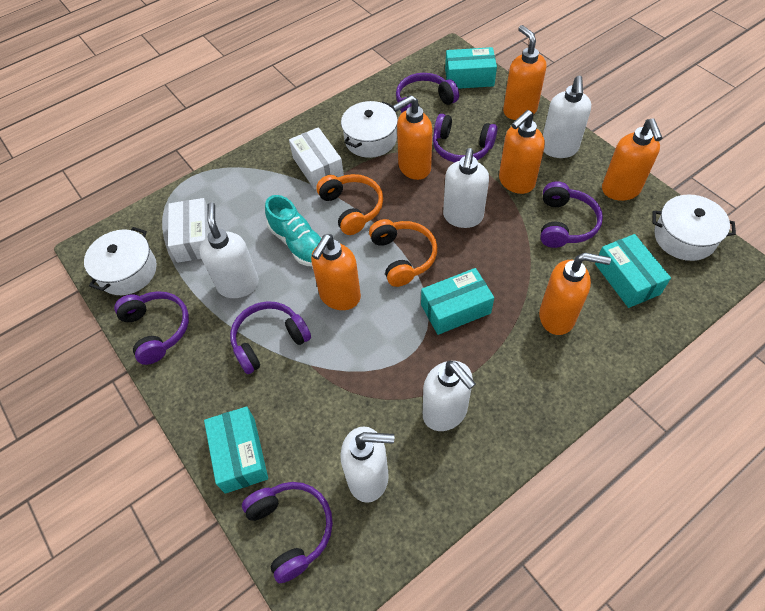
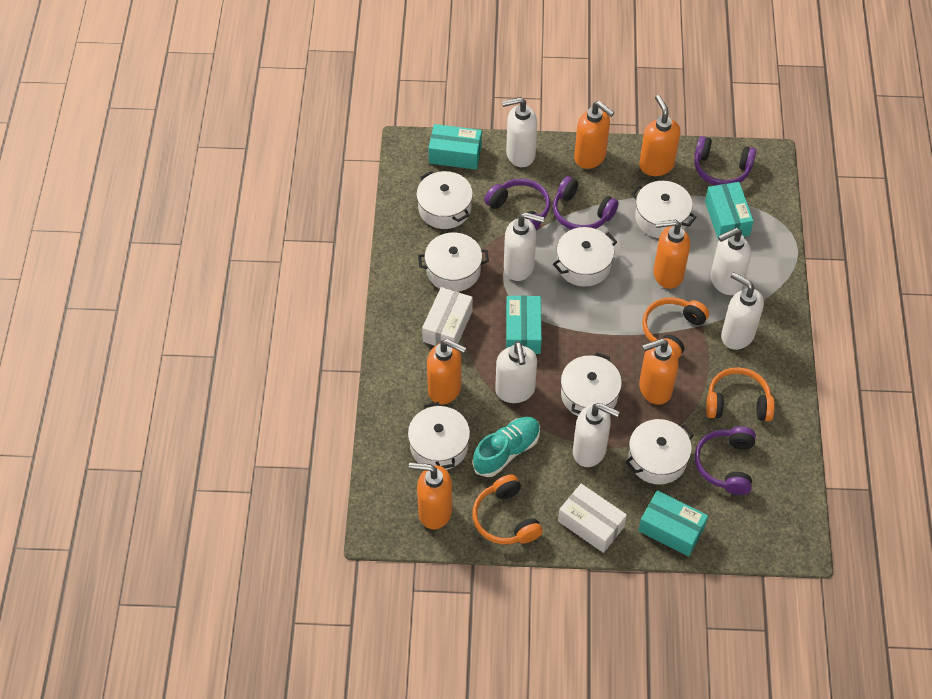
orange headphones: 2 -> 3
purple headphones: 6 -> 4
white pot: 3 -> 7
white soap dispenser: 5 -> 6

